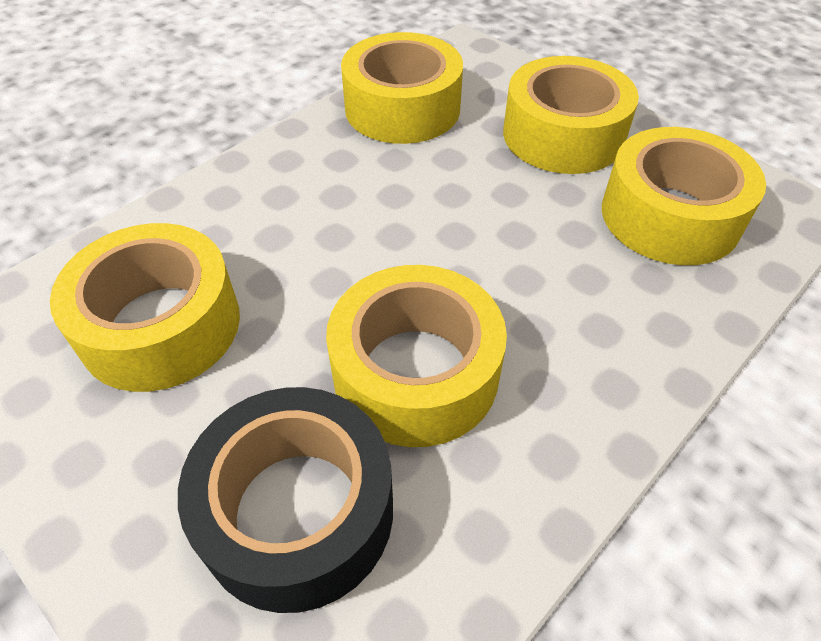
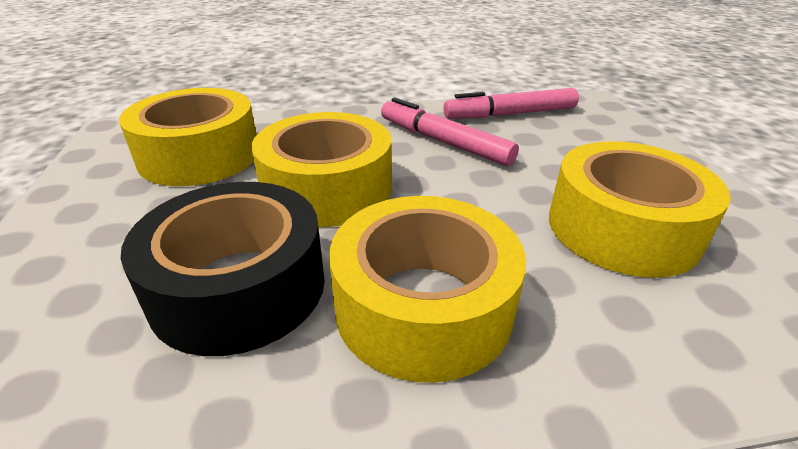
pink marker: 0 -> 2
yellow tape: 5 -> 4

